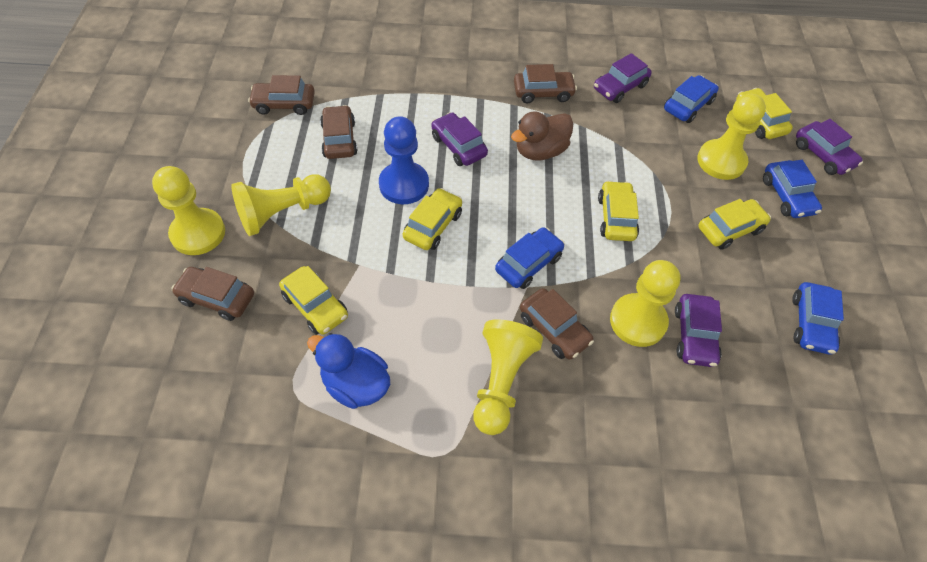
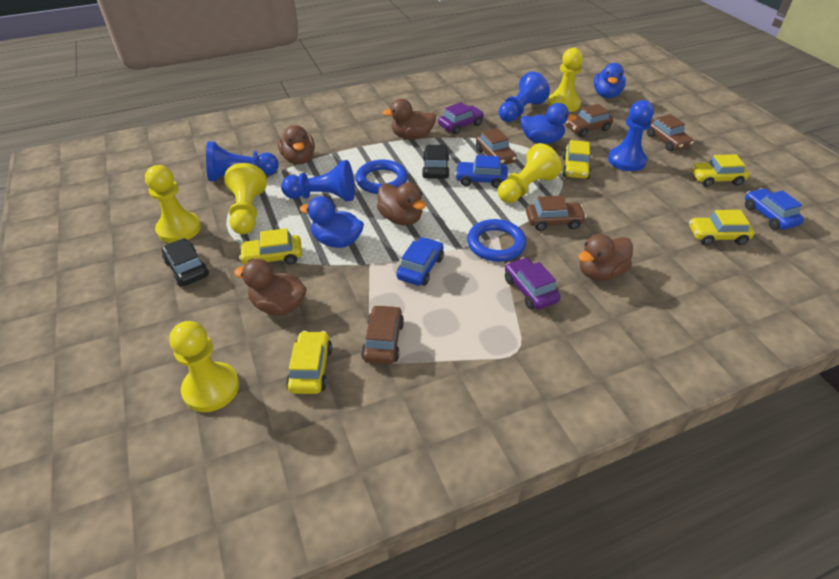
black car: 0 -> 2
blue car: 4 -> 3
blue duck: 1 -> 3
blue pawn: 1 -> 4
blue ring: 0 -> 2
brown duck: 1 -> 5
purple car: 4 -> 2

